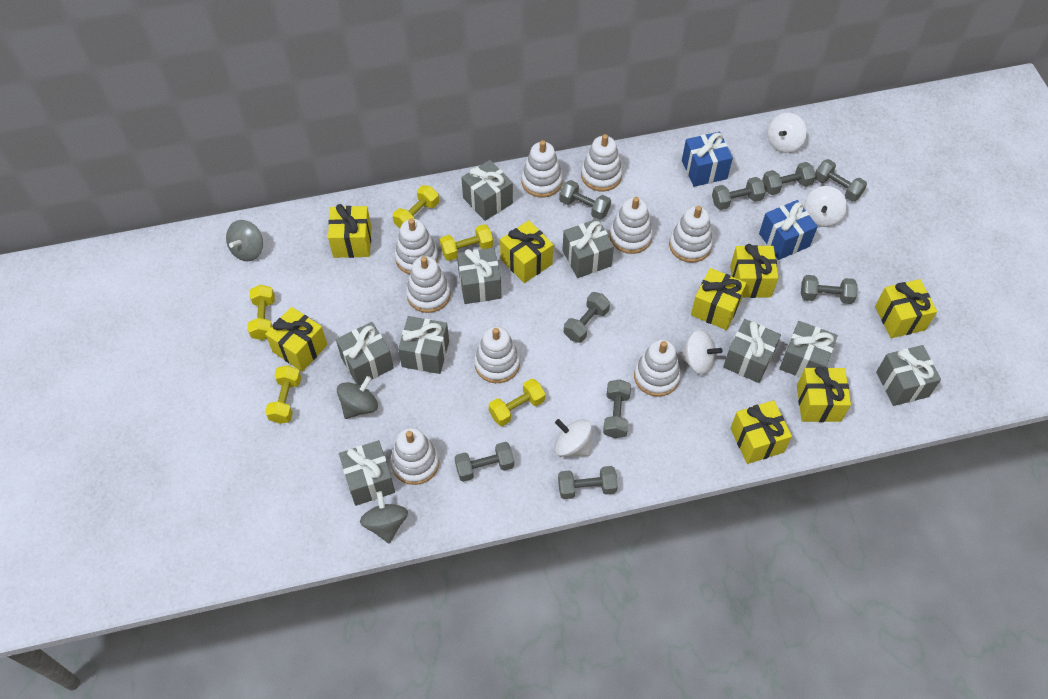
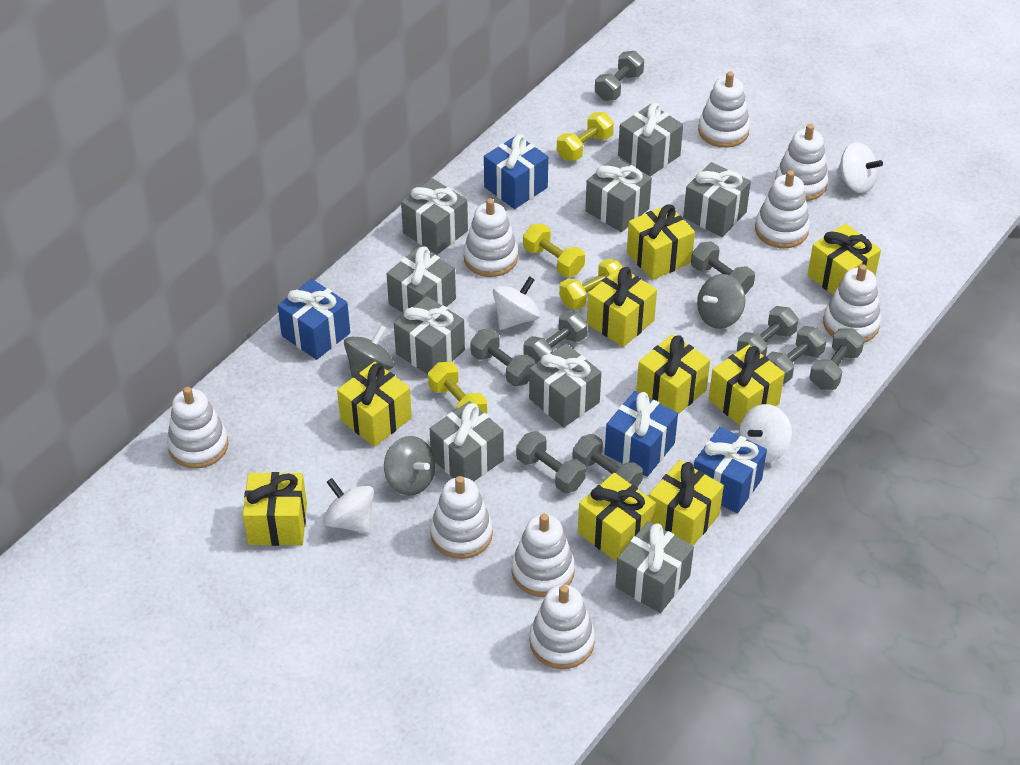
blue gift: 2 -> 4
yellow dumbbell: 5 -> 4
yellow gift: 8 -> 9

